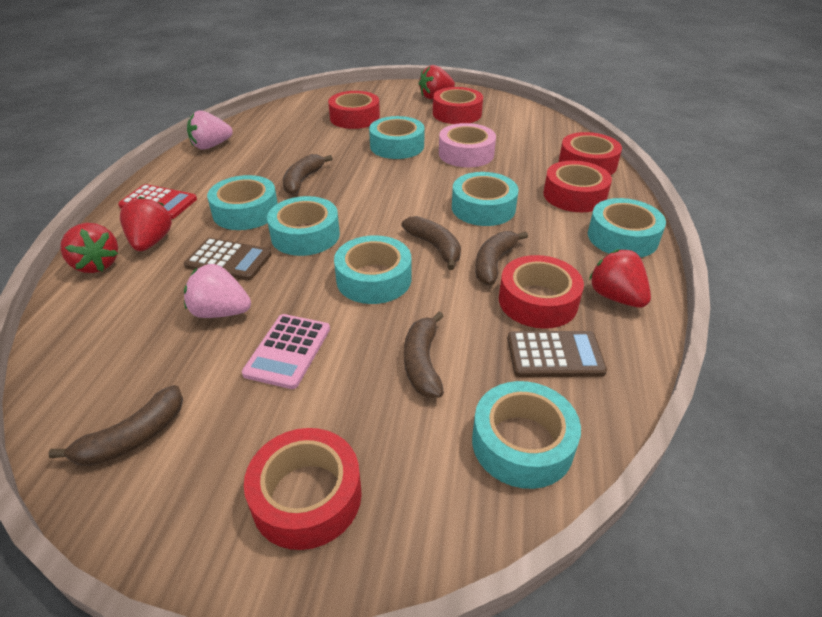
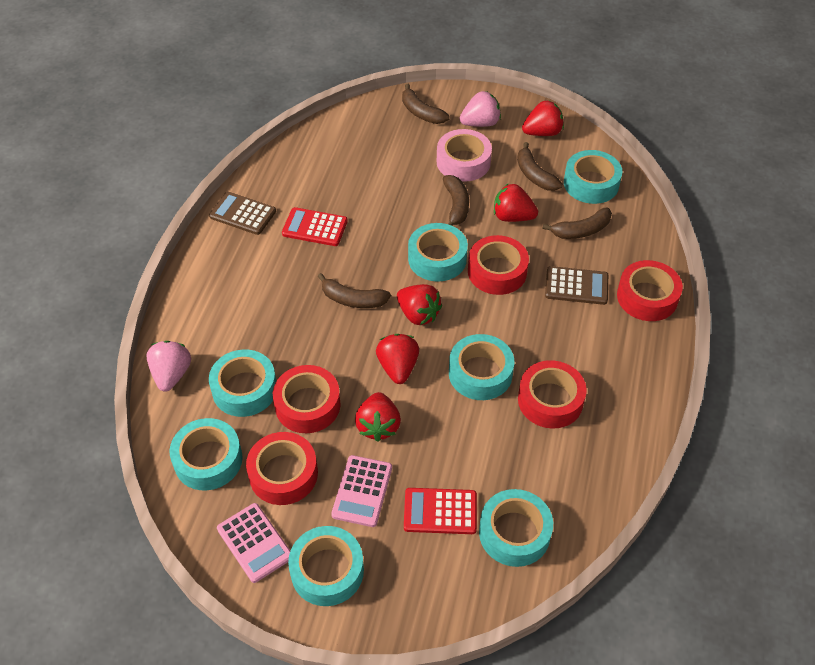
pink calculator: 1 -> 2
red calculator: 1 -> 2
red strawberry: 4 -> 5
red tape: 6 -> 5

